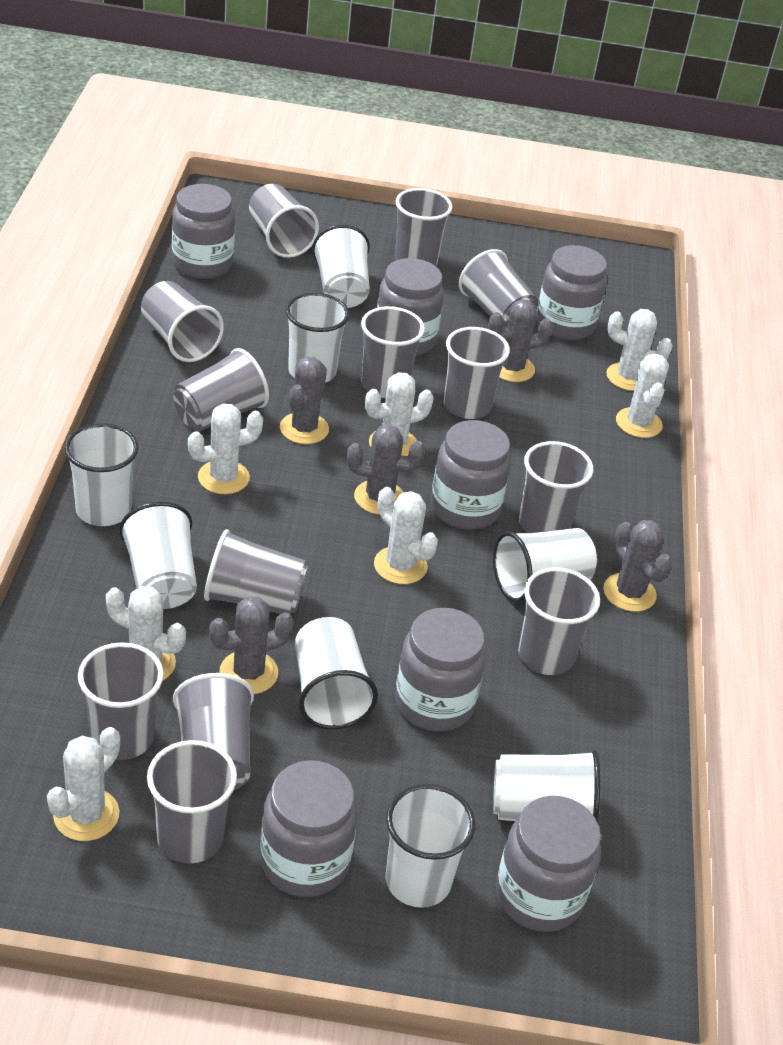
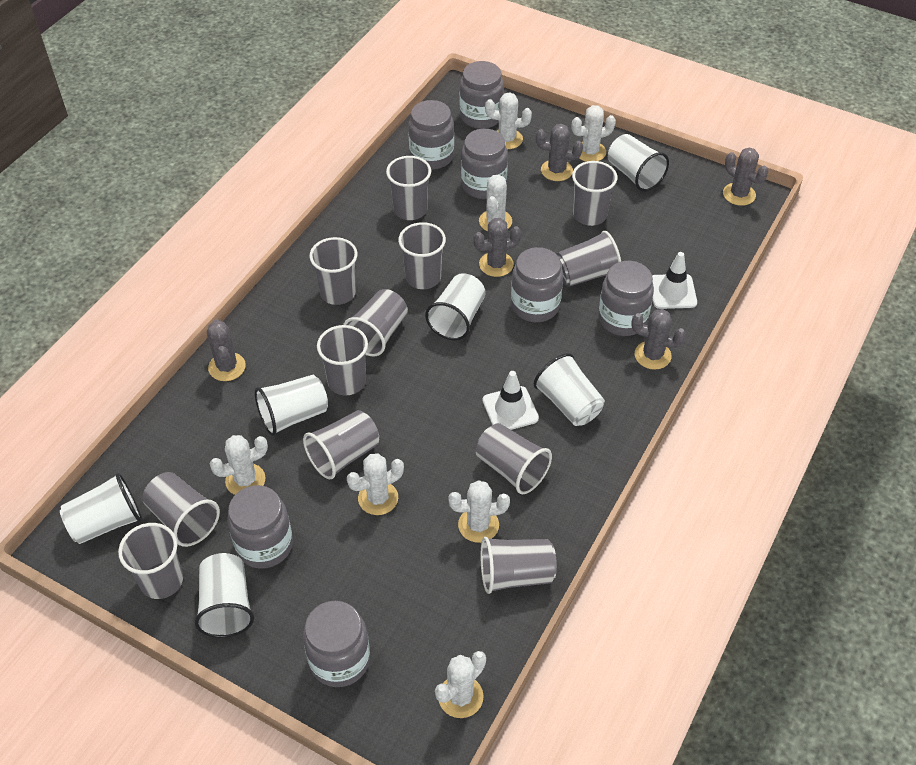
grey cup: 13 -> 12
white cup: 8 -> 6
white traffic cone: 0 -> 2

